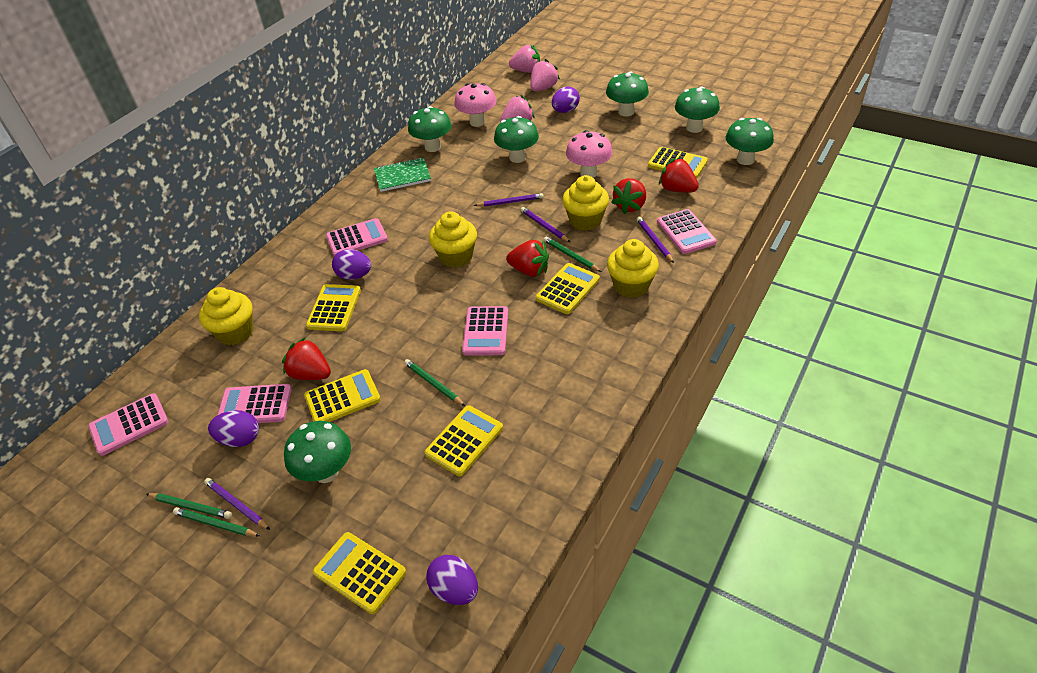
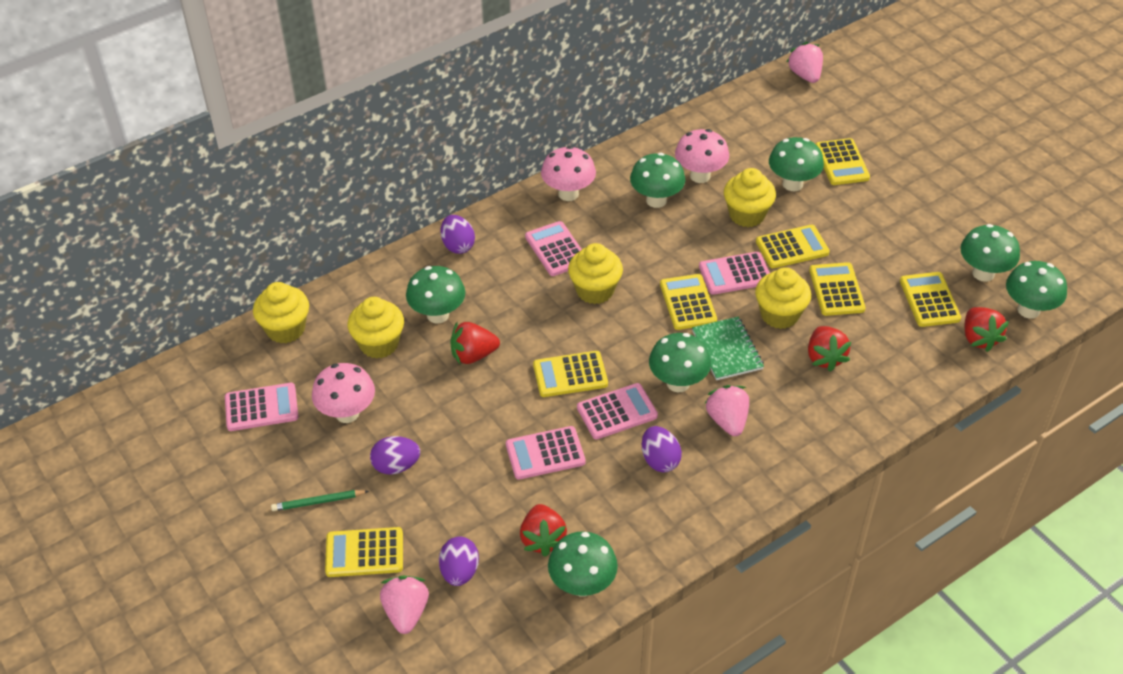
green mushroom: 6 -> 7
green pencil: 4 -> 1
pink mushroom: 2 -> 3
purple pencil: 4 -> 0
yellow calculator: 6 -> 7
yellow cupcake: 4 -> 5

